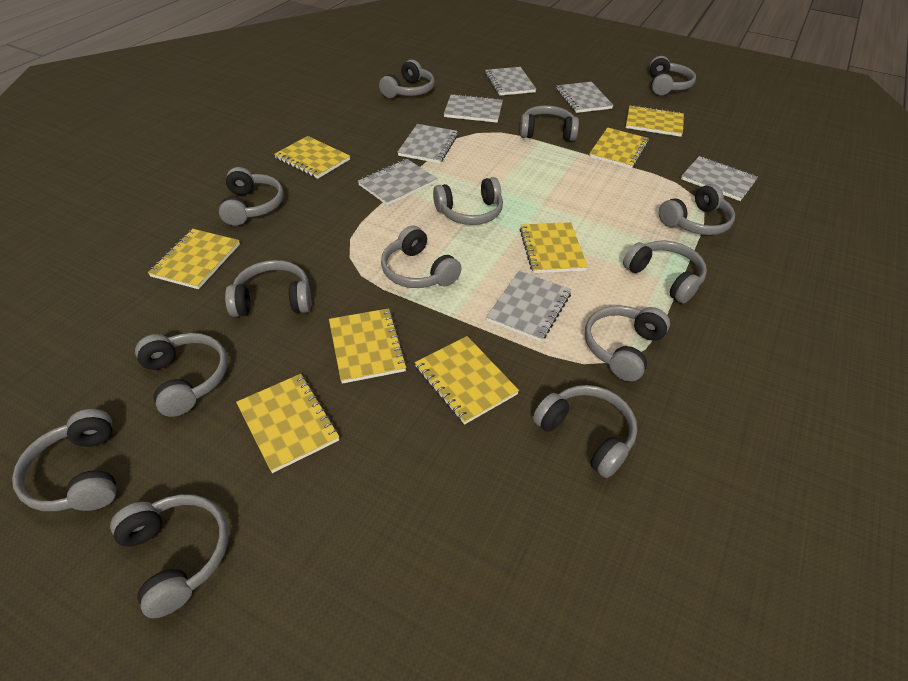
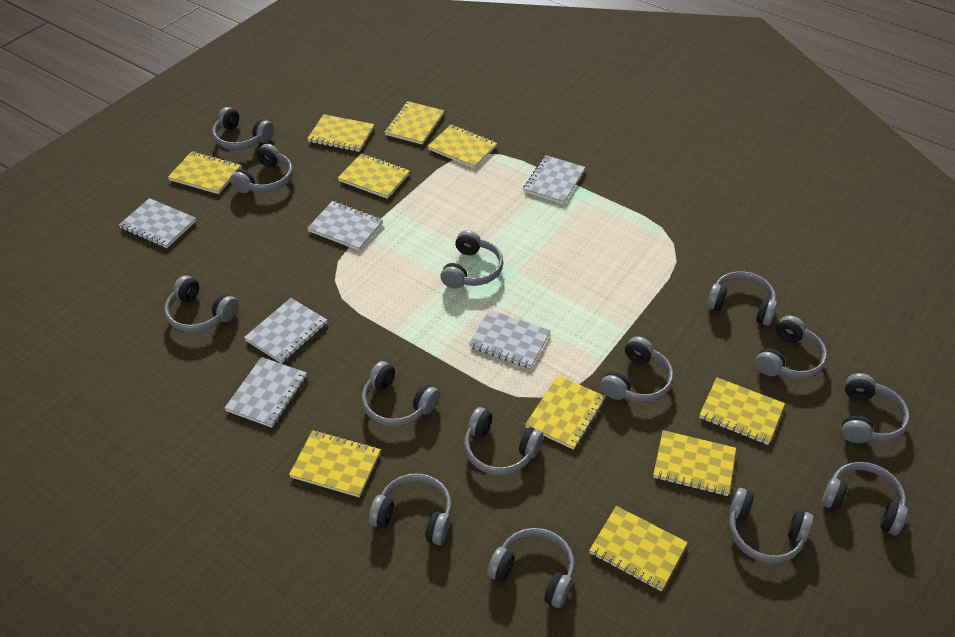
grey notebook: 7 -> 6
yellow notebook: 8 -> 10

